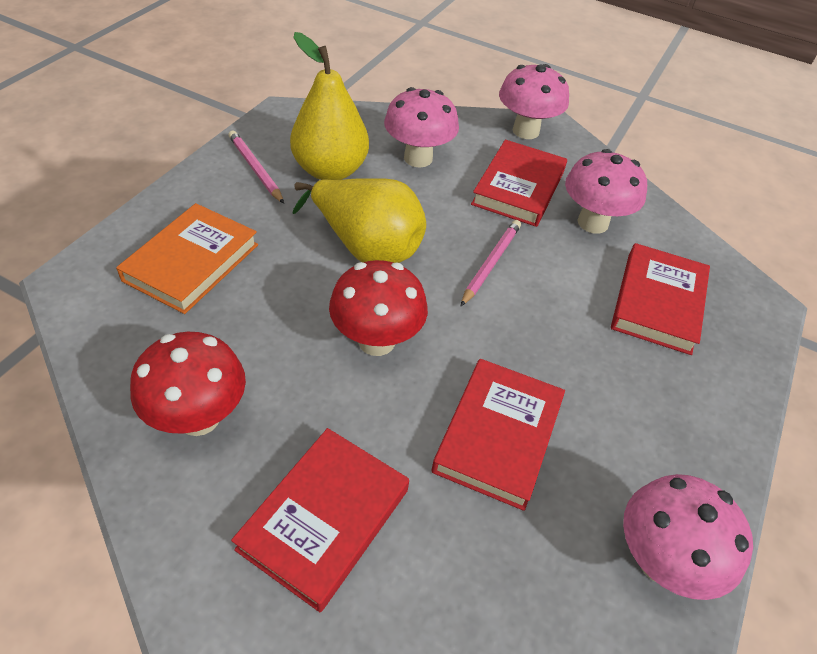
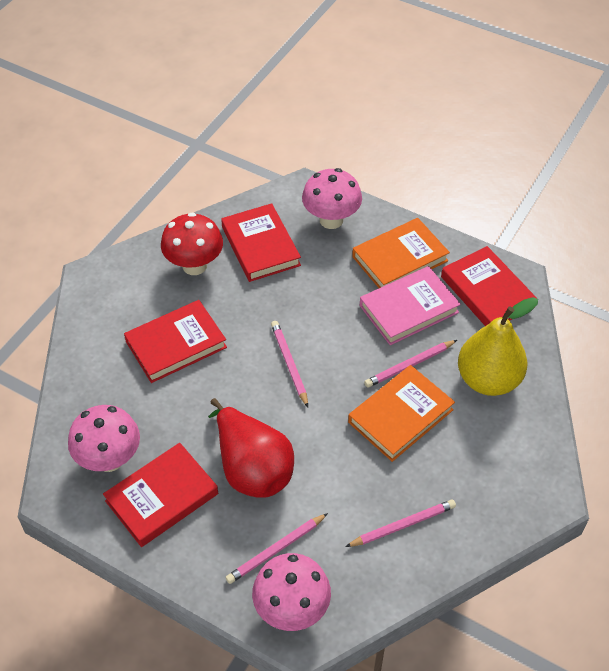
orange book: 1 -> 2
pink book: 0 -> 1
pink mushroom: 4 -> 3
pink pencil: 2 -> 4
red mushroom: 2 -> 1
red pear: 0 -> 1
yellow pear: 2 -> 1

